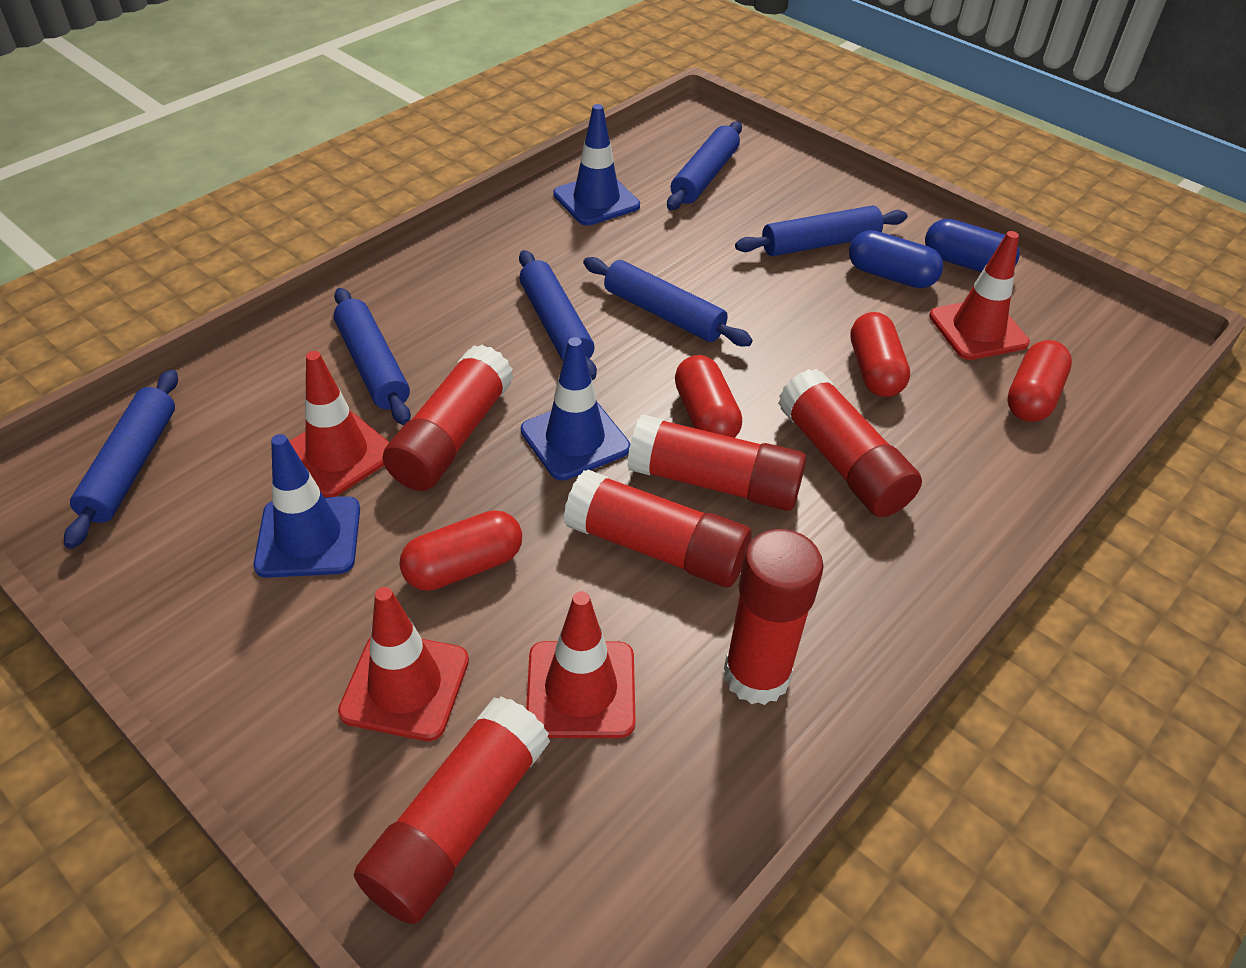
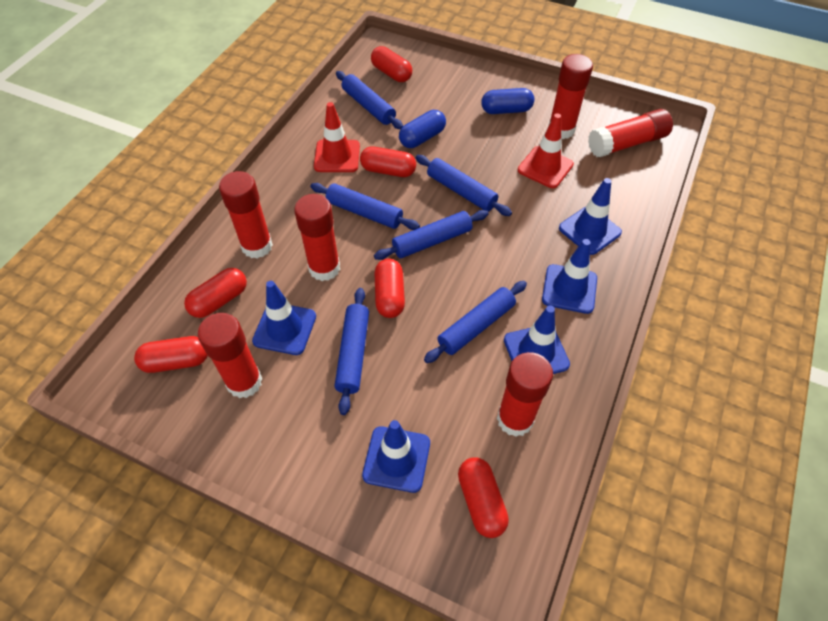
blue traffic cone: 3 -> 5
red capsule: 4 -> 6
red traffic cone: 4 -> 2

